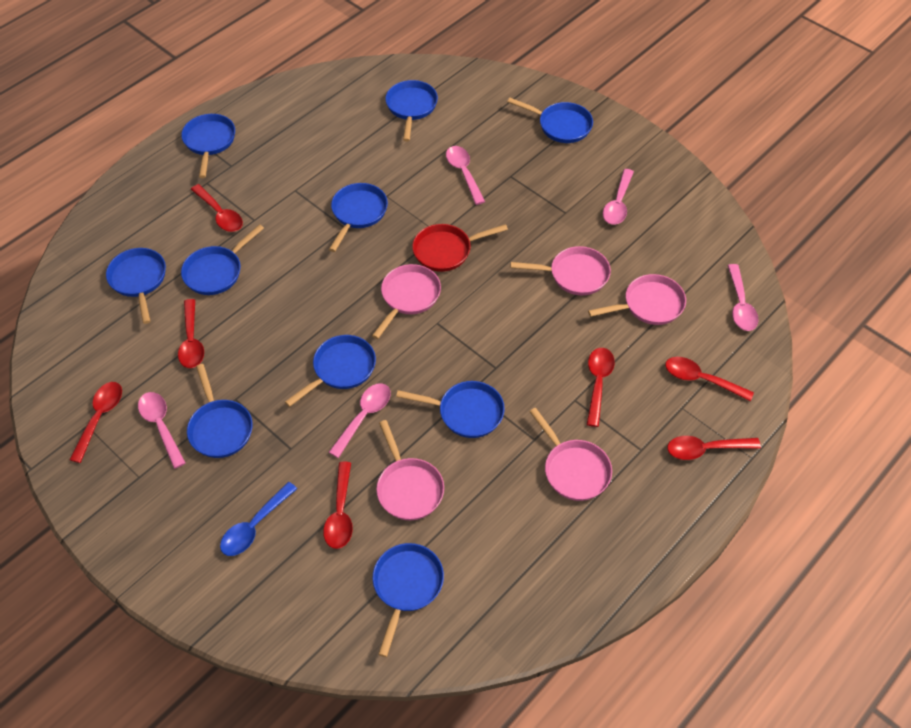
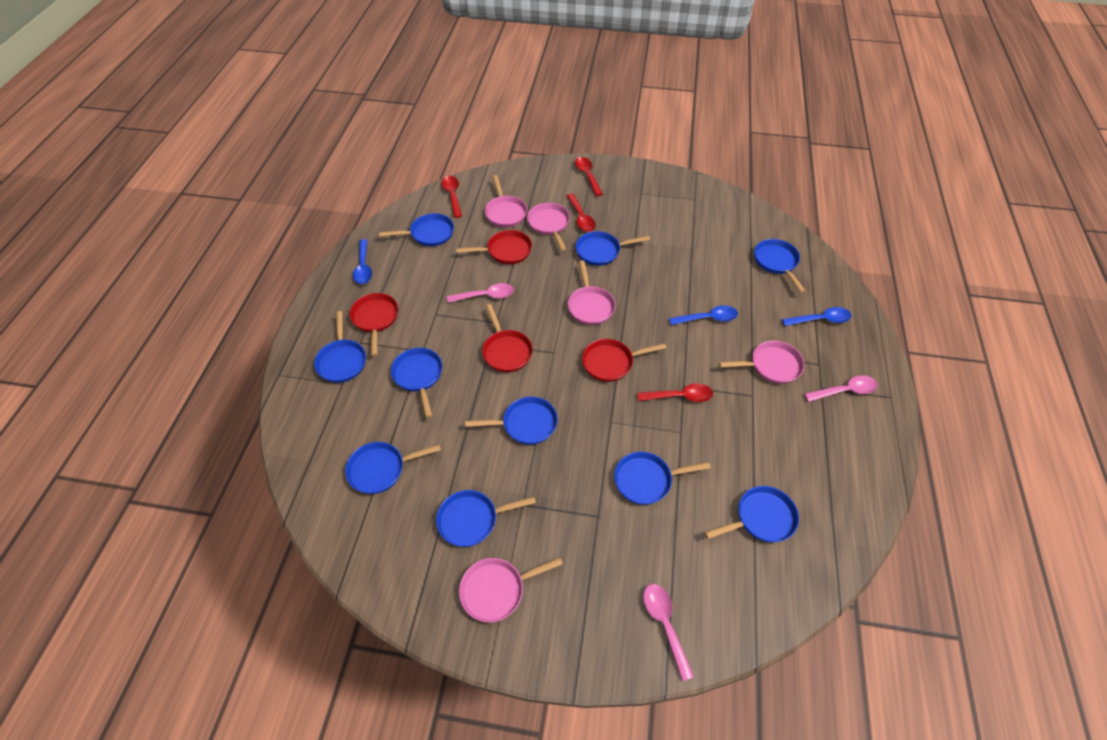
blue spoon: 1 -> 3
pink spoon: 5 -> 3
red pan: 1 -> 4
red spoon: 7 -> 4

